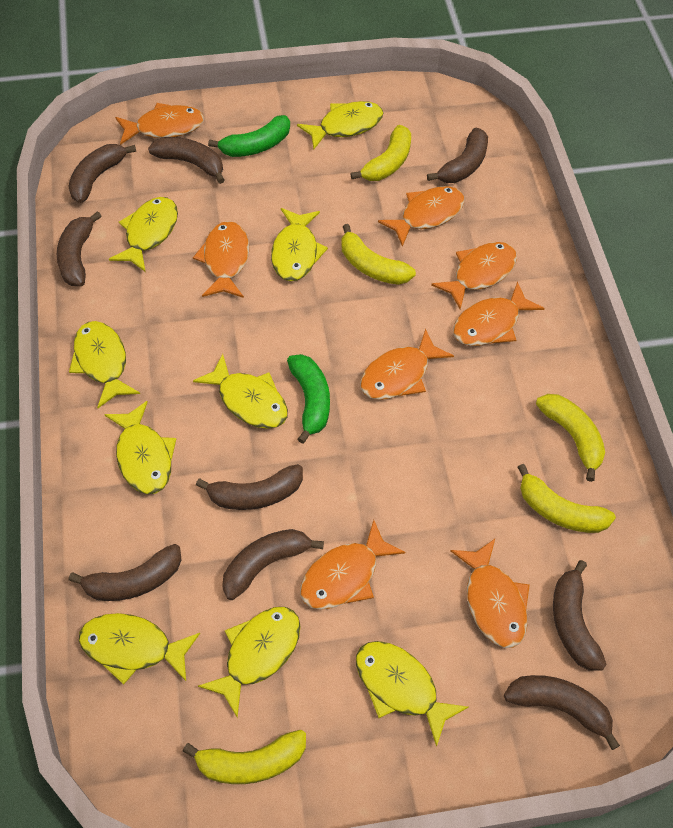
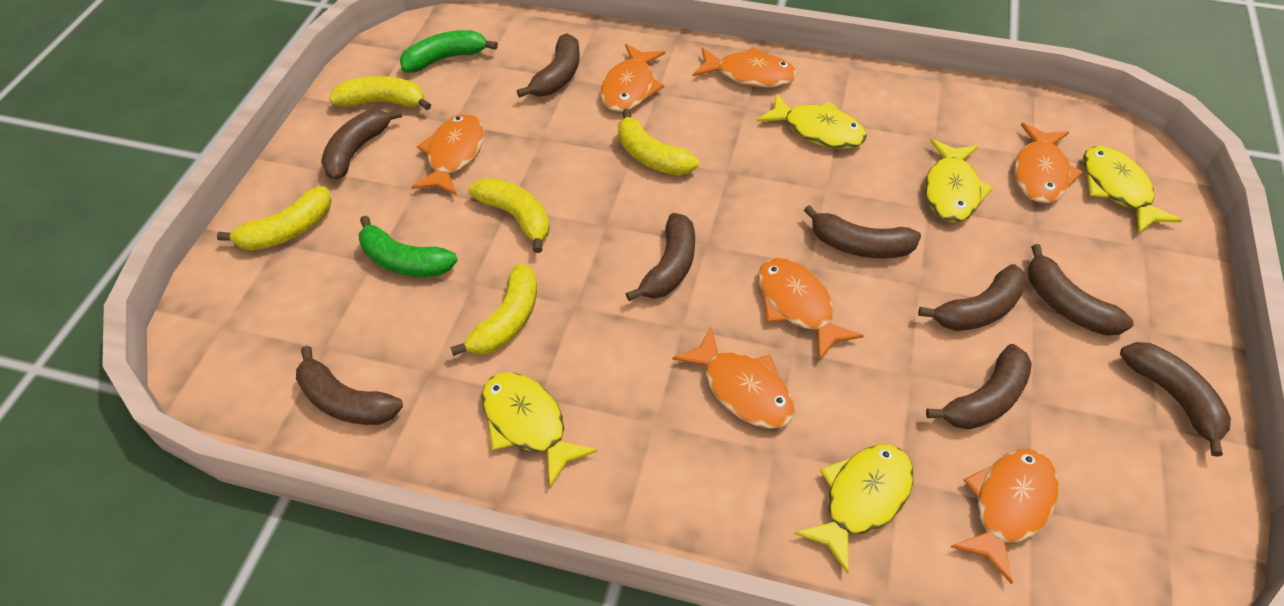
orange fish: 8 -> 7
yellow fish: 9 -> 5

